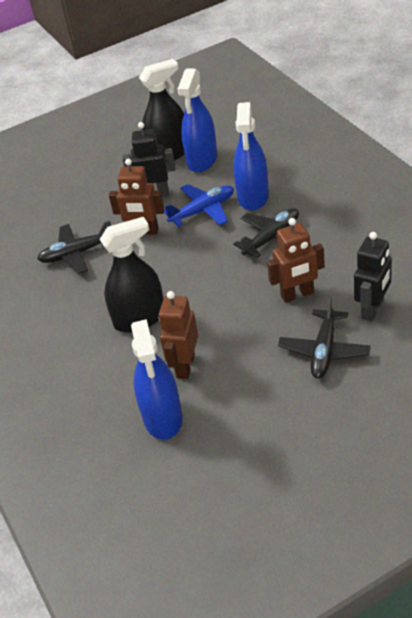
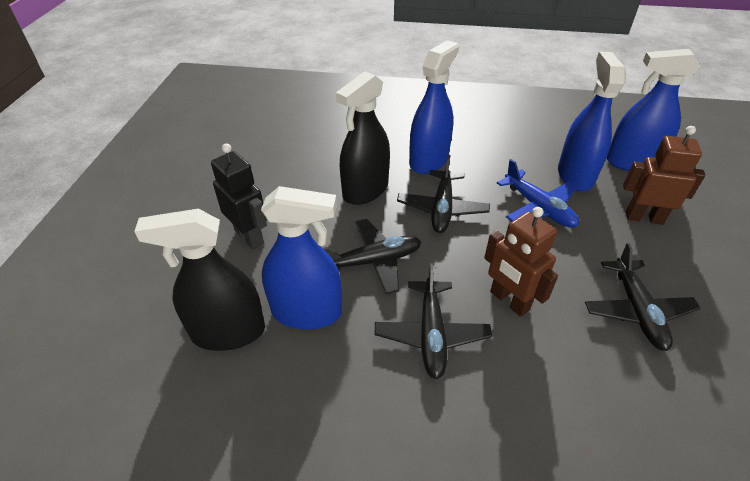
black plane: 3 -> 4
black robot: 2 -> 1
blue spray bottle: 3 -> 4
brown robot: 3 -> 2

